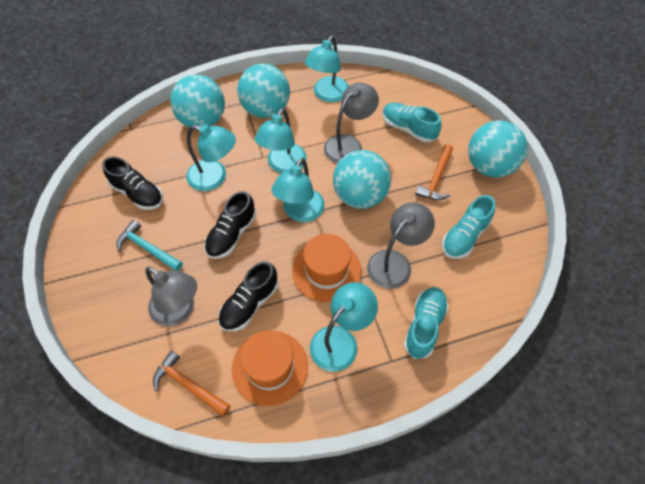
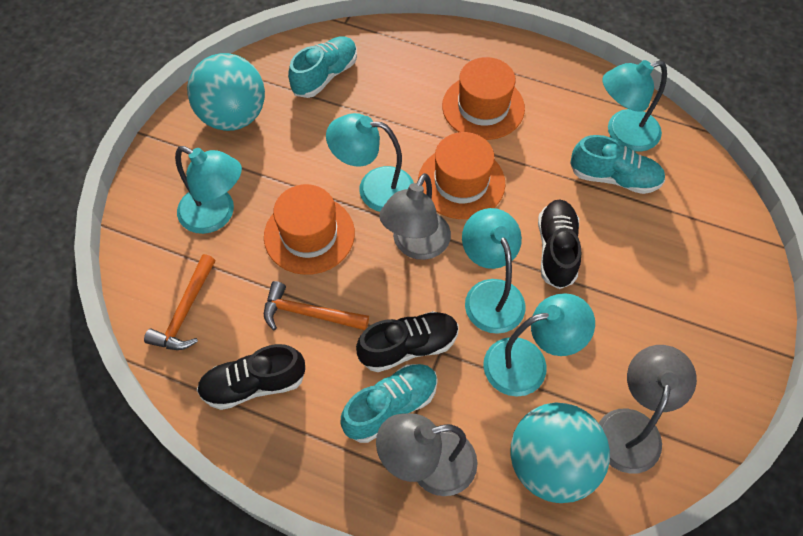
orange hat: 2 -> 3
turquoise ball: 4 -> 2
turquoise hammer: 1 -> 0

